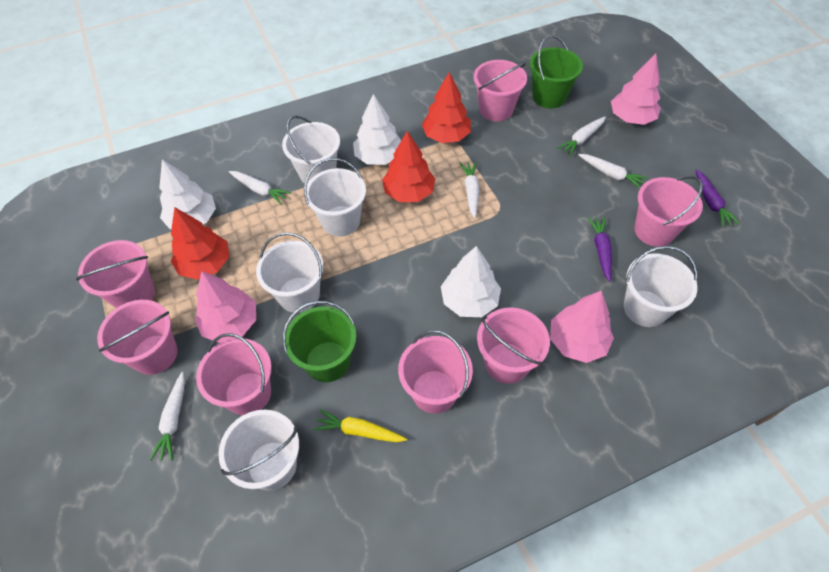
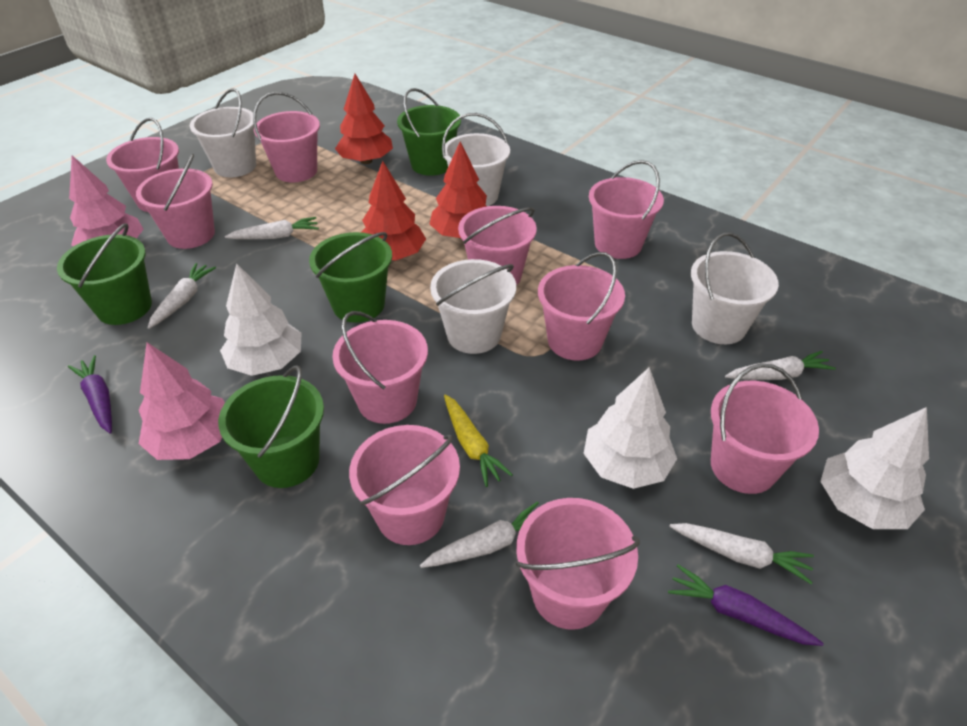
green bucket: 2 -> 4
pink bucket: 7 -> 10
pink tree: 3 -> 2
white bucket: 5 -> 4

